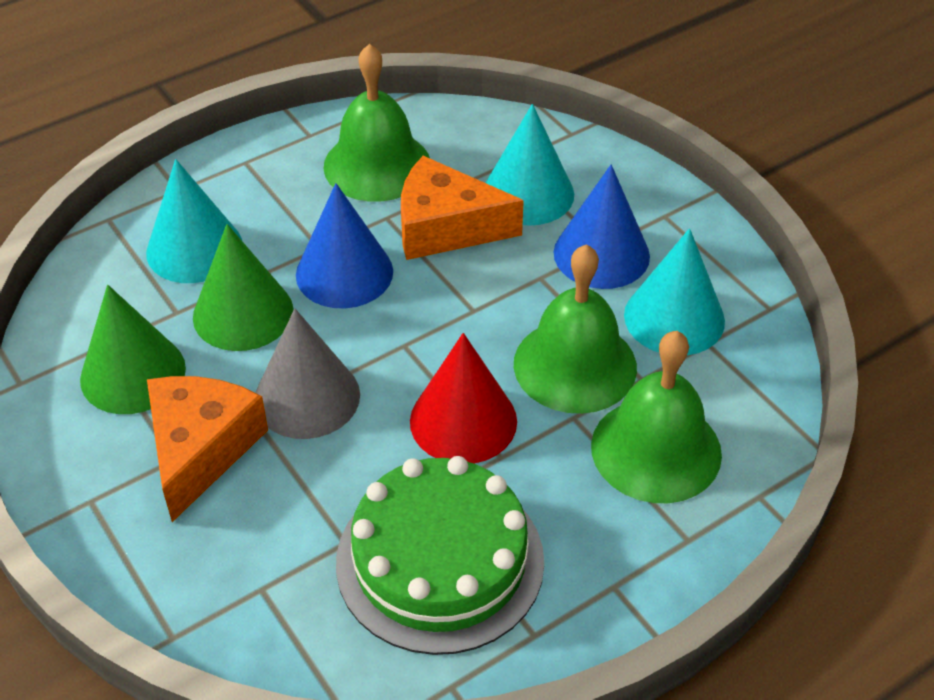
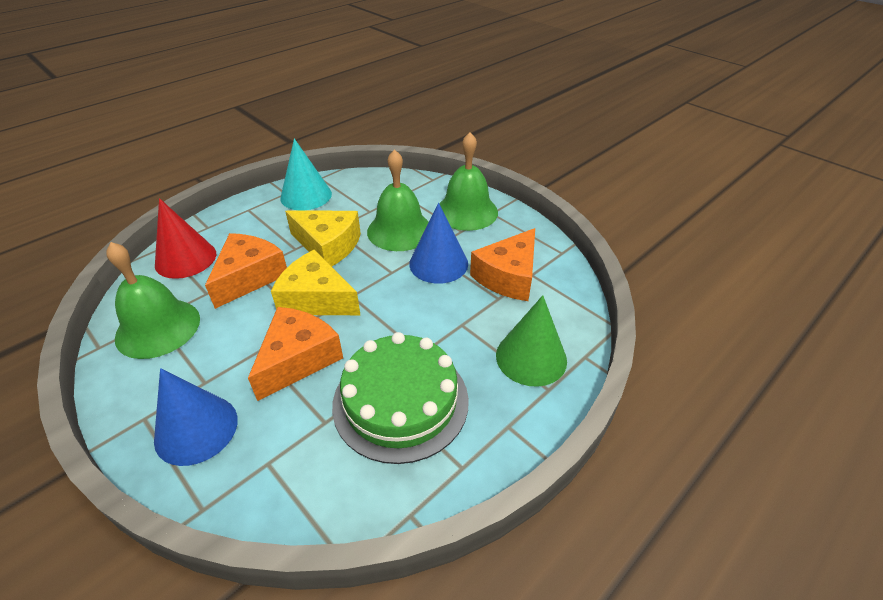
green cone: 2 -> 1
grey cone: 1 -> 0
orange cheese: 2 -> 3
turquoise cone: 3 -> 1
yellow cheese: 0 -> 2

